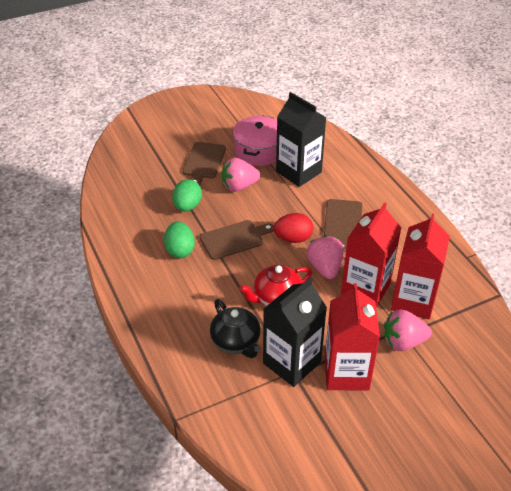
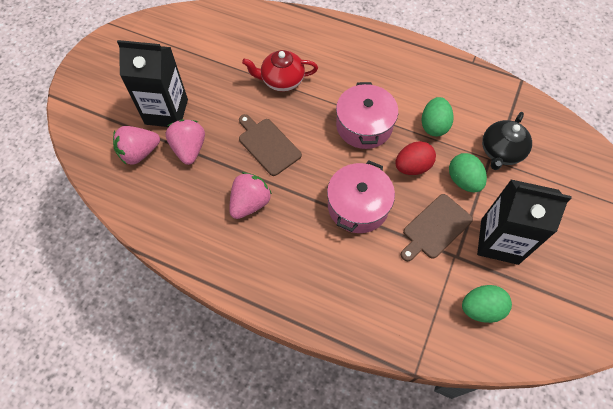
brown cutting board: 3 -> 2
green egg: 2 -> 3
pink pot: 1 -> 2
red carton: 3 -> 0

